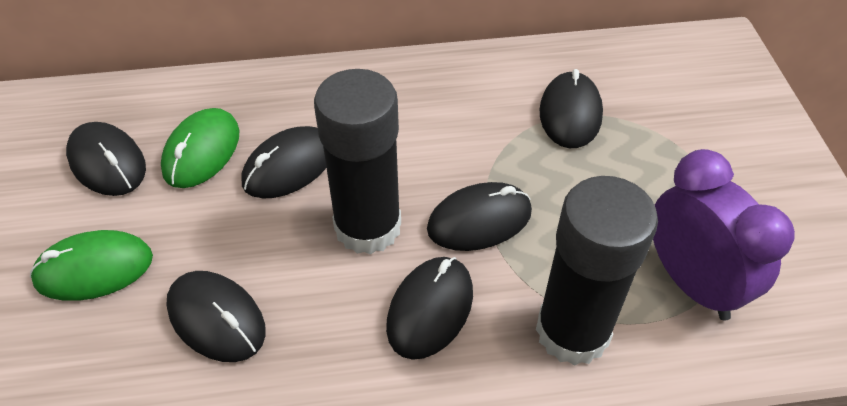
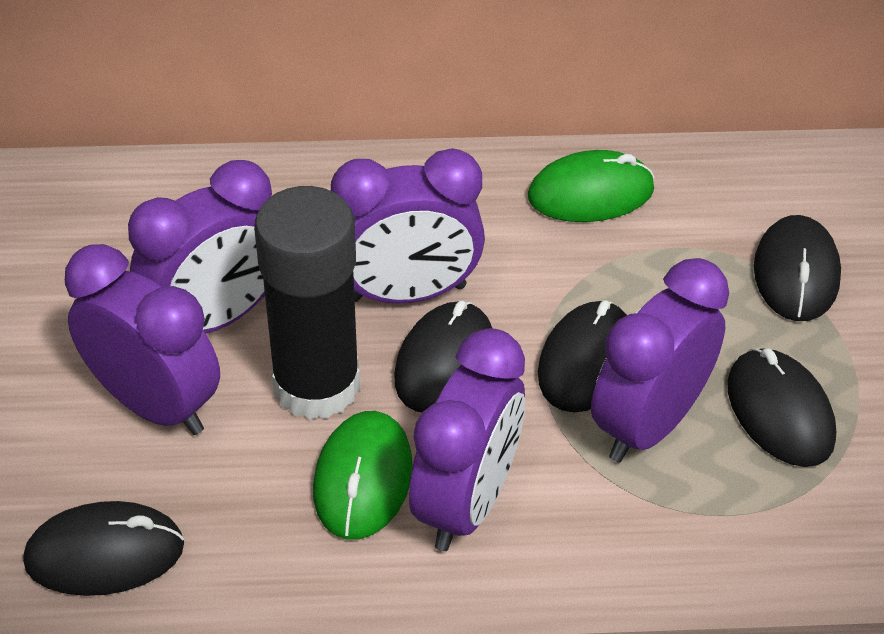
black glue stick: 2 -> 1
black mouse: 6 -> 5
purple clock: 1 -> 5

